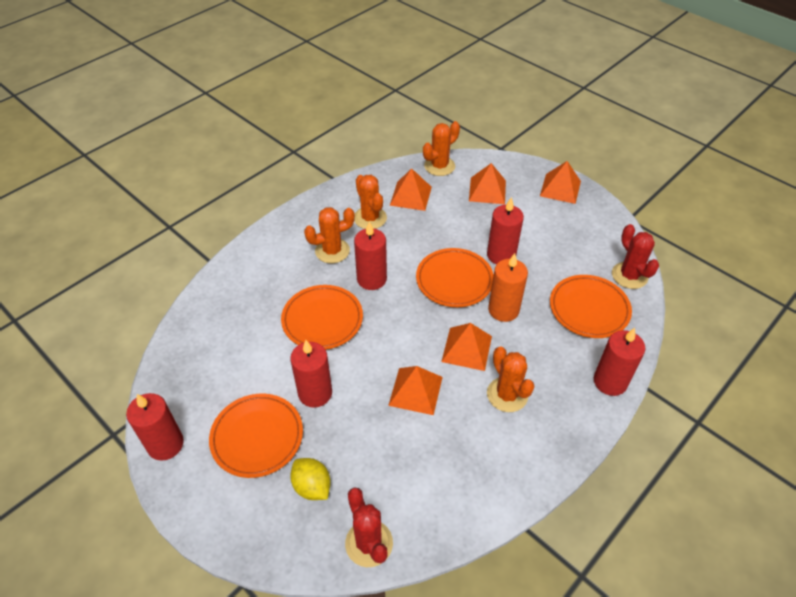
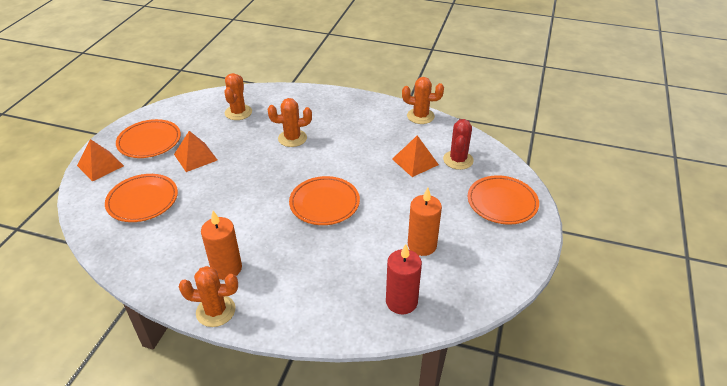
orange candle: 1 -> 2
orange pyramid: 5 -> 3
red cactus: 2 -> 1
red candle: 5 -> 1
yellow lemon: 1 -> 0

